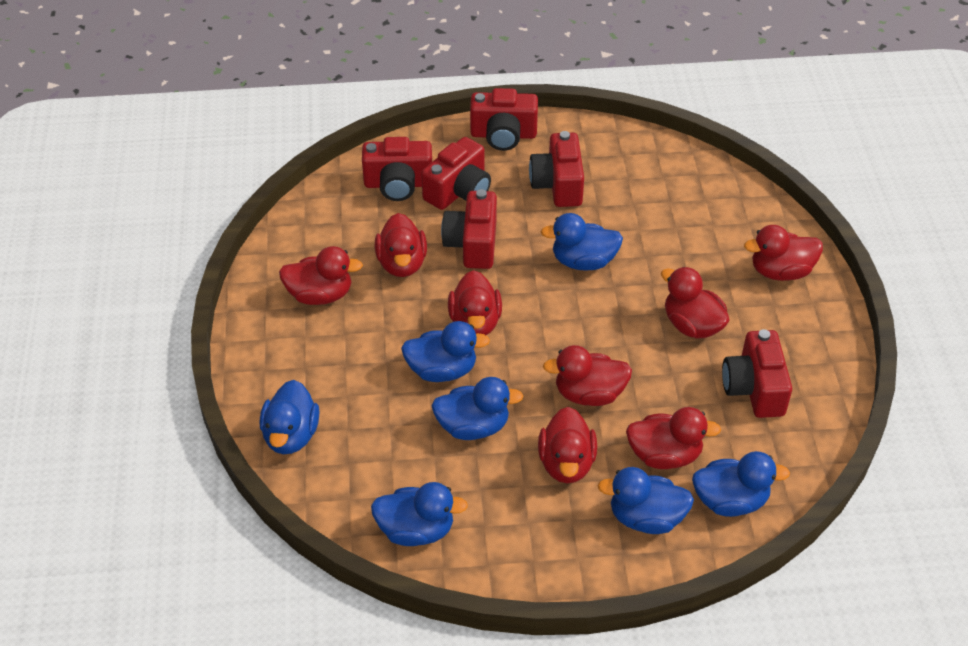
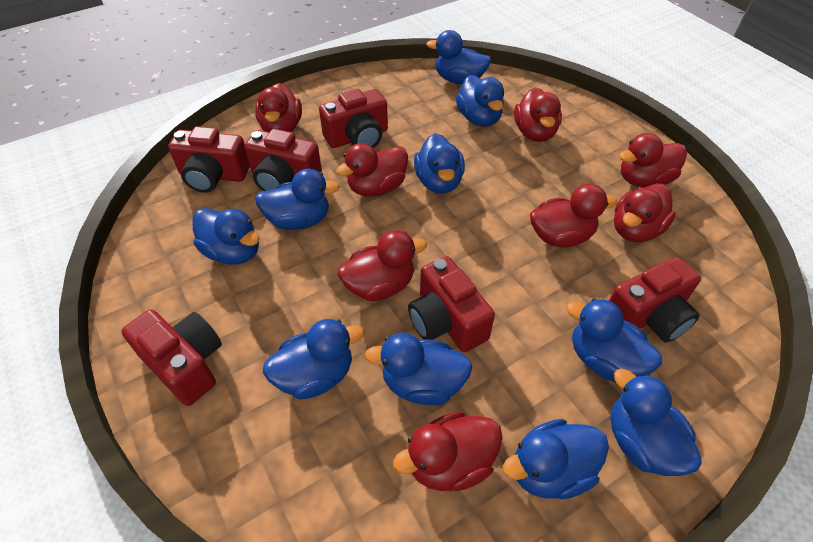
blue duck: 7 -> 10

